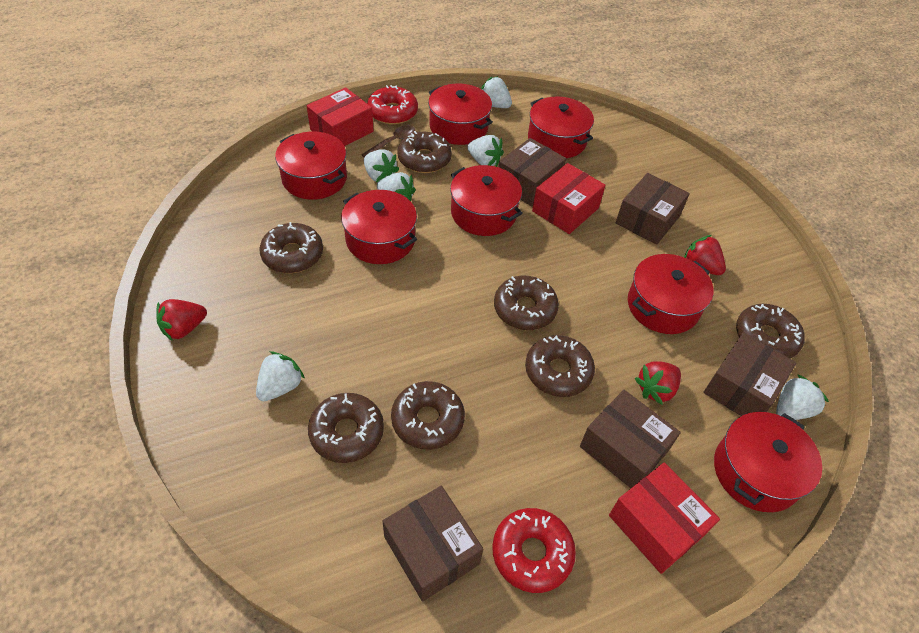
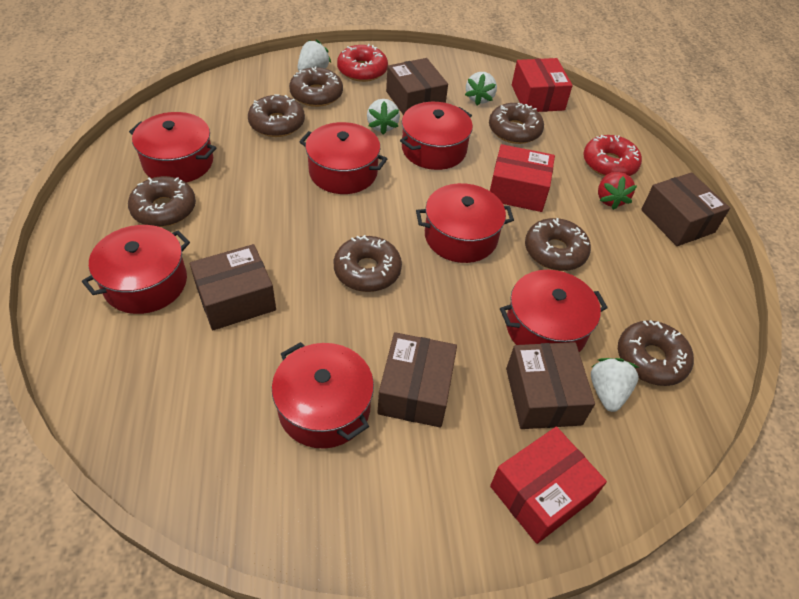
brown spoon: 1 -> 0
red strawberry: 3 -> 1
white strawberry: 6 -> 4

